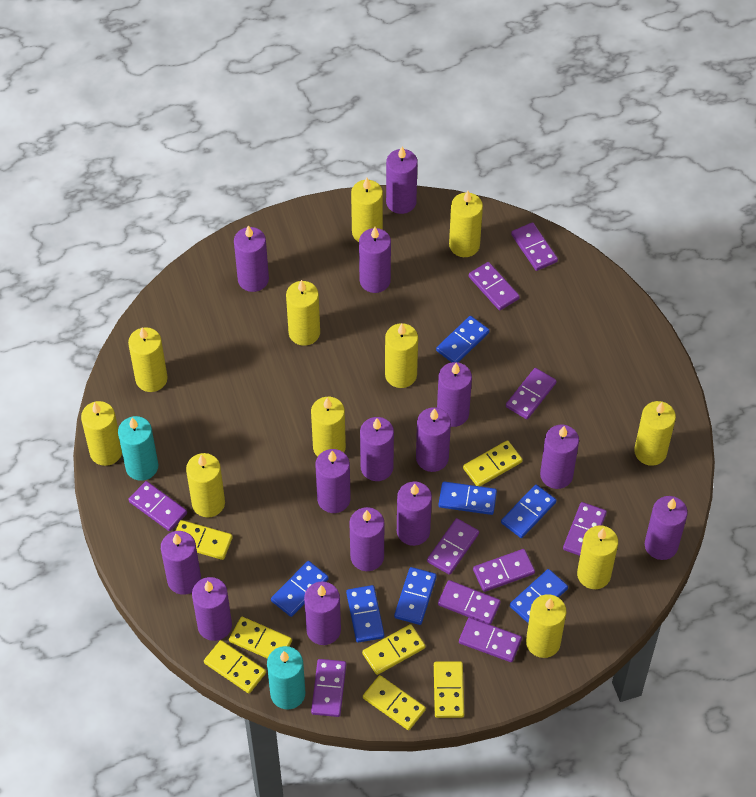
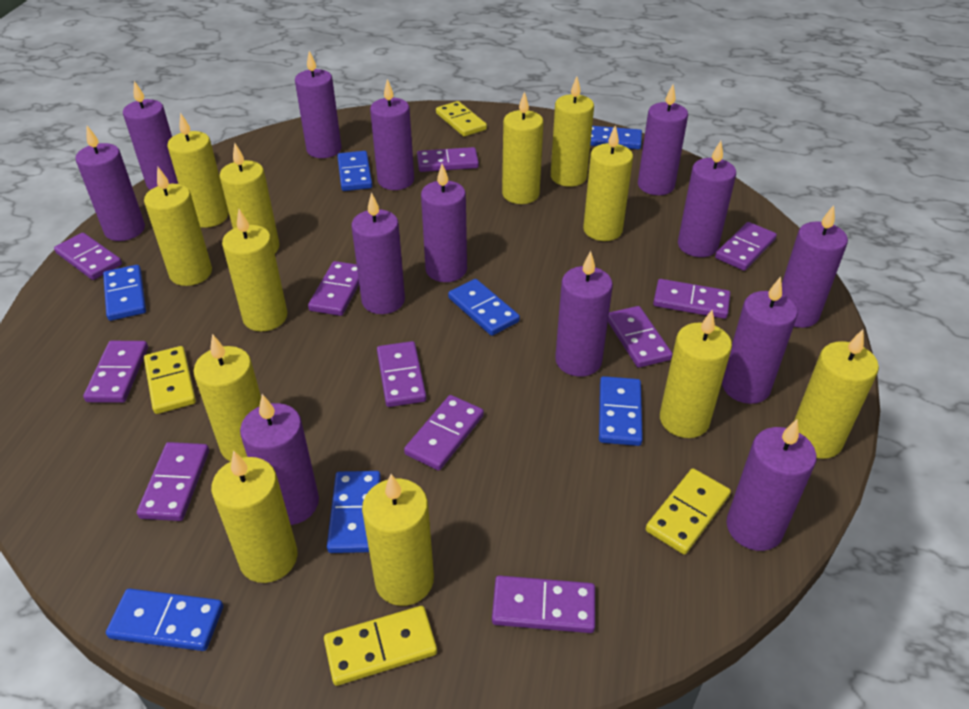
purple candle: 14 -> 13
purple domino: 10 -> 11
turquoise candle: 2 -> 0
yellow candle: 11 -> 12
yellow domino: 7 -> 4

